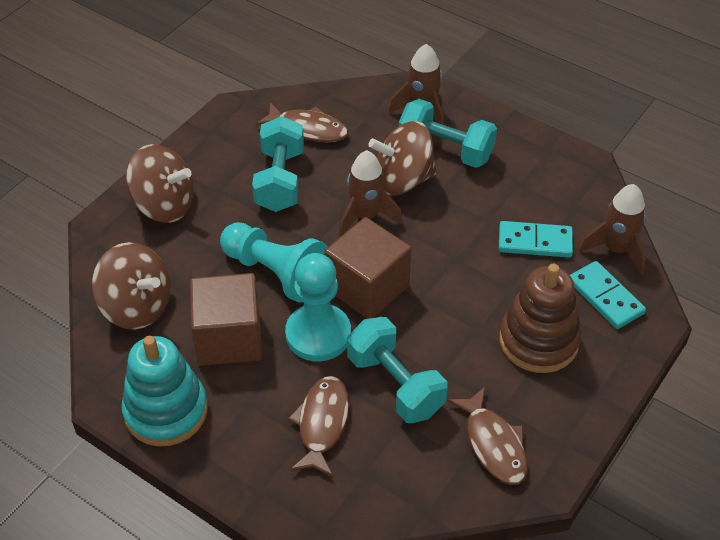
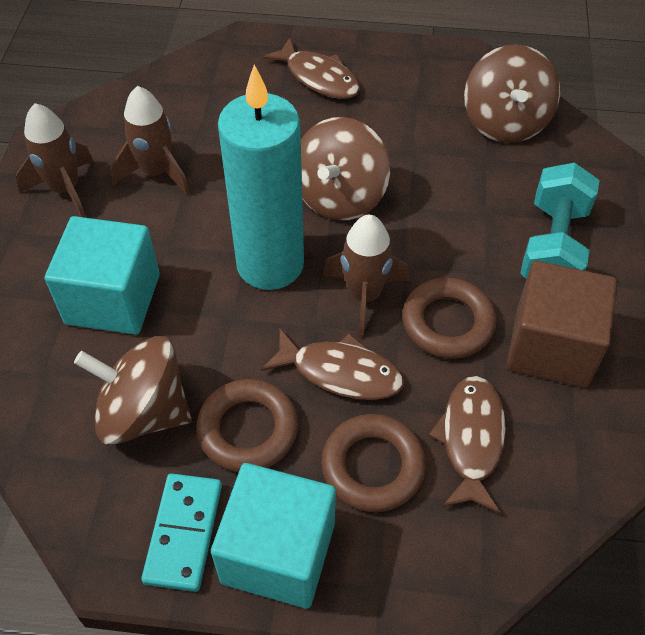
brown cube: 2 -> 1
brown ring: 0 -> 3
brown stacking toy: 1 -> 0
turquoise candle: 0 -> 1
turquoise cube: 0 -> 2
turquoise domino: 2 -> 1
turquoise dumbbell: 3 -> 1
turquoise pawn: 2 -> 0
turquoise stacking toy: 1 -> 0

